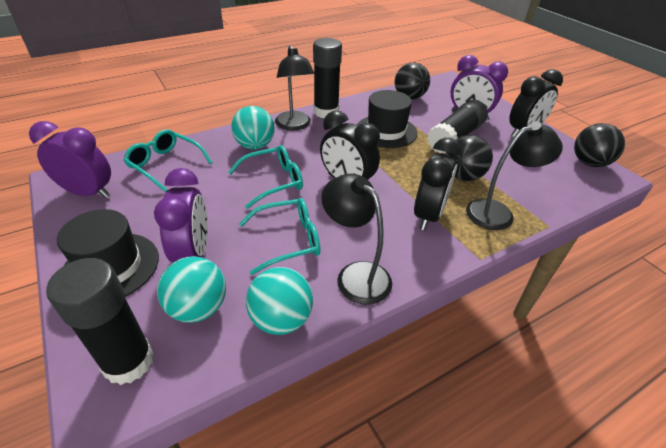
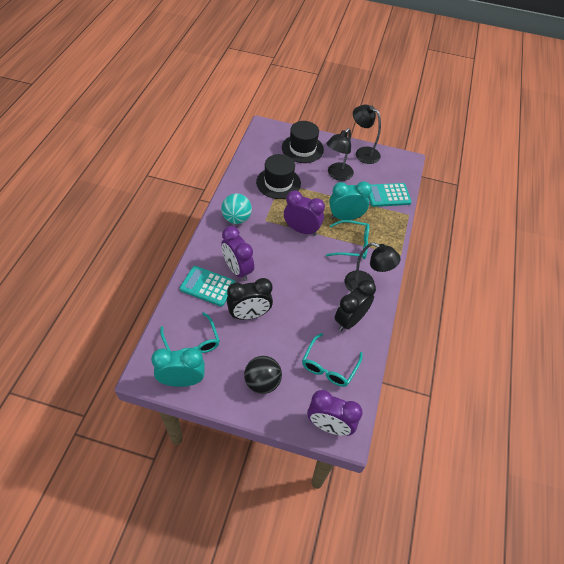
black ball: 3 -> 1
black clock: 3 -> 2
black glue stick: 3 -> 0
turquoise ball: 3 -> 1
turquoise calculator: 0 -> 2
turquoise clock: 0 -> 2

